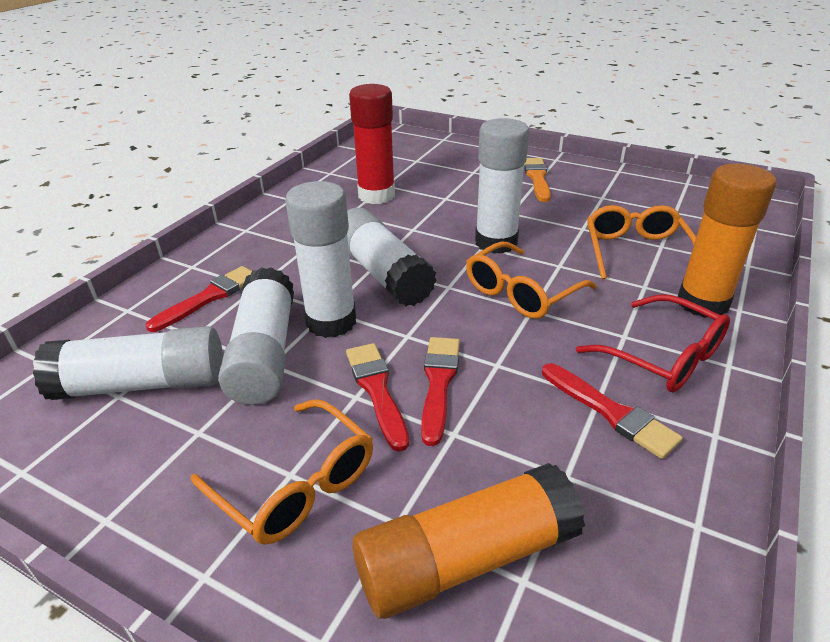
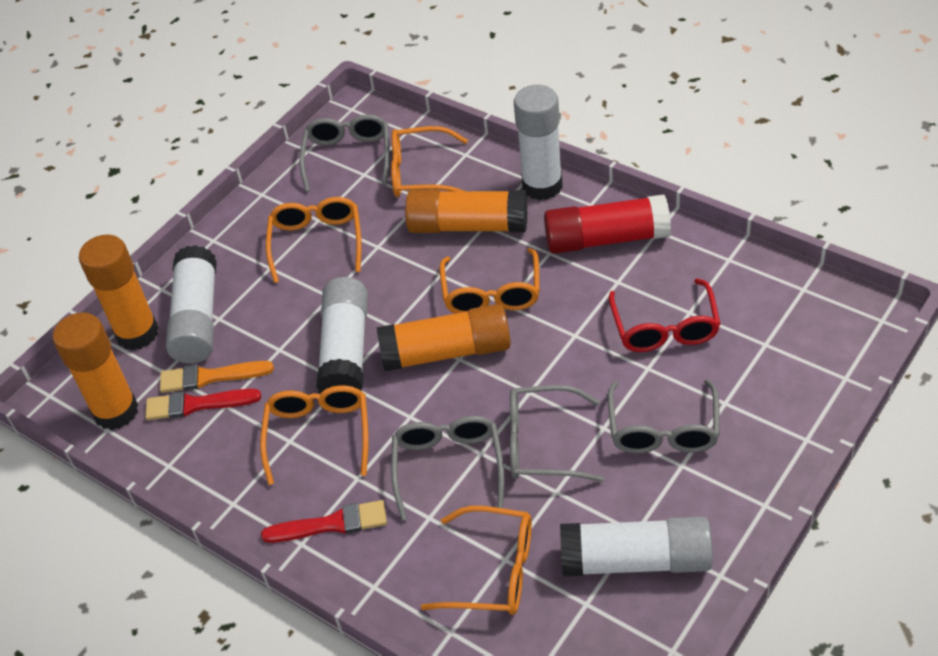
grey glasses: 0 -> 4
orange glasses: 3 -> 5
orange glue stick: 2 -> 4
red brush: 4 -> 2
white glue stick: 5 -> 4

